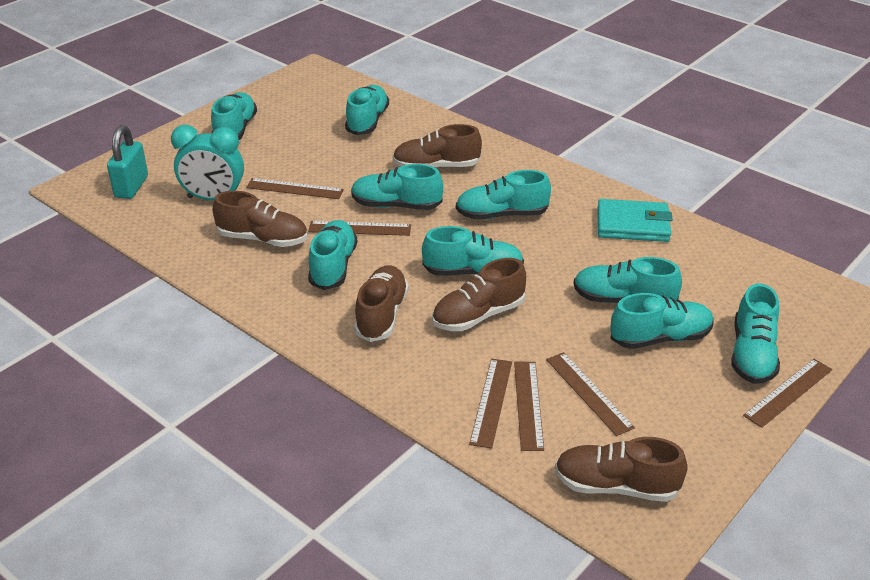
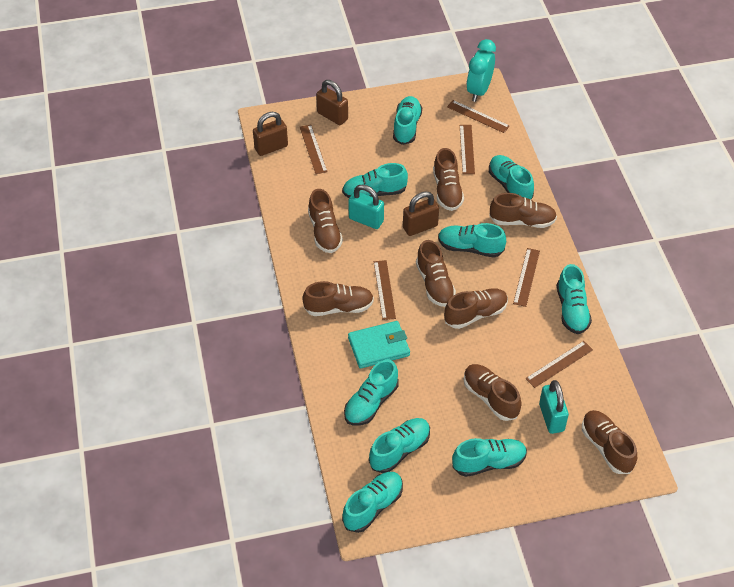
brown padlock: 0 -> 3
brown shoe: 5 -> 8
turquoise padlock: 1 -> 2

